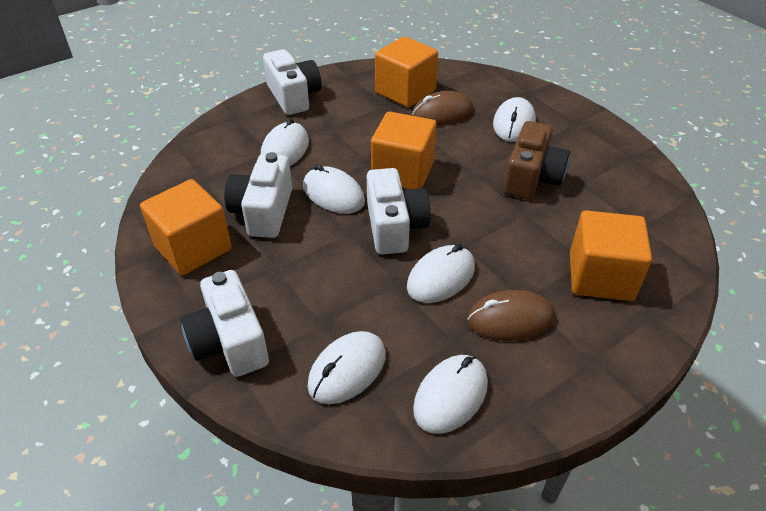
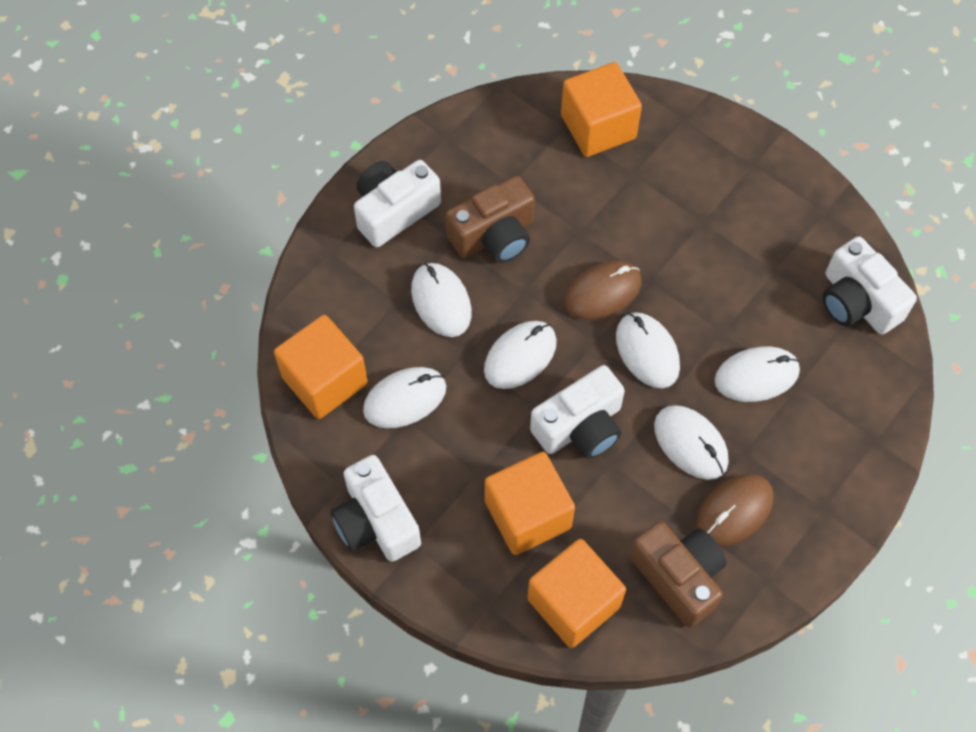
brown camera: 1 -> 2

